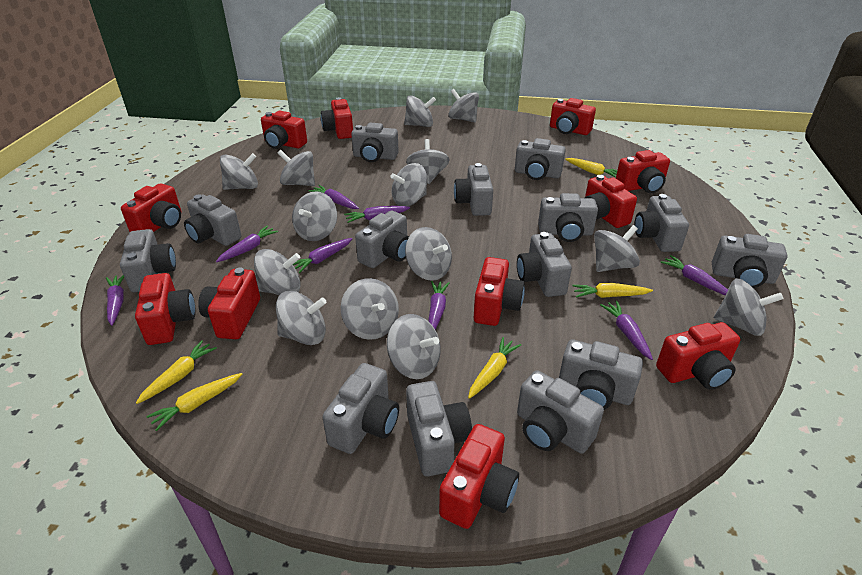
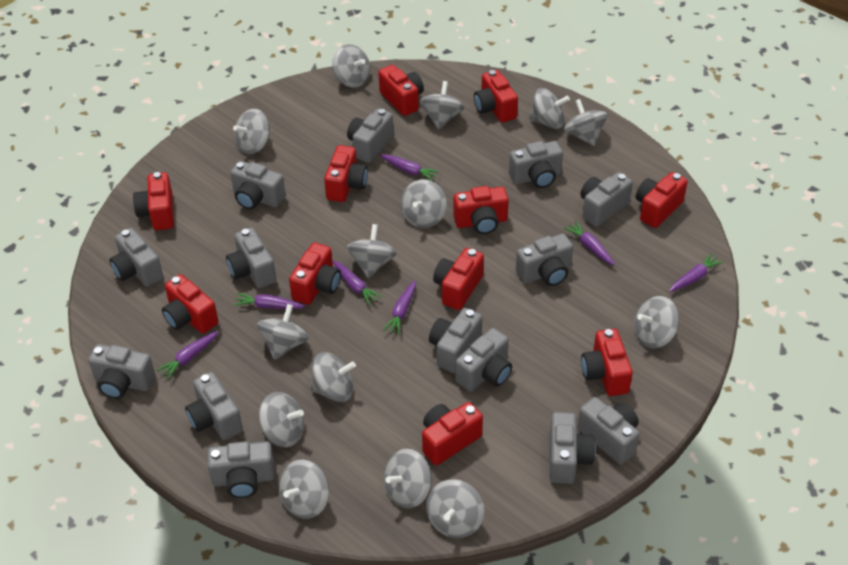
purple carrot: 8 -> 7
yellow carrot: 5 -> 0

